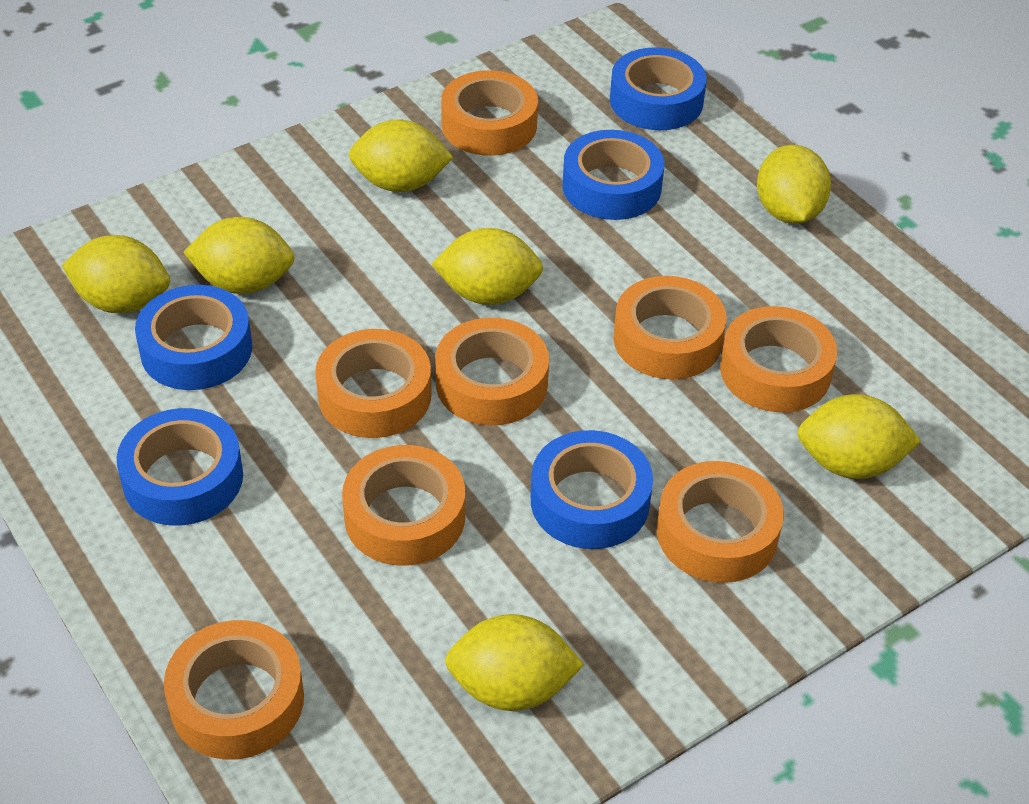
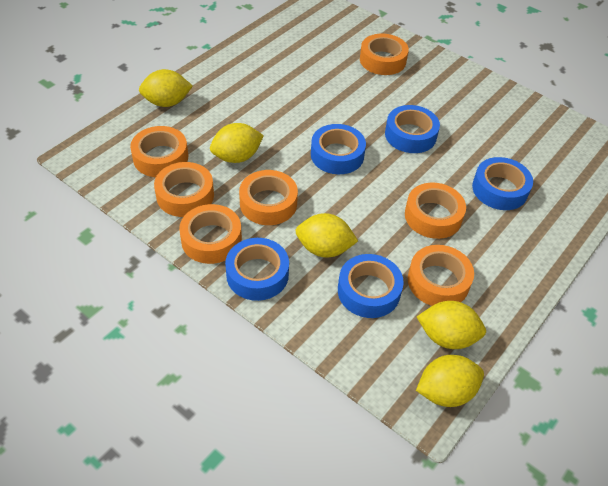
orange tape: 8 -> 7
yellow lemon: 7 -> 5

